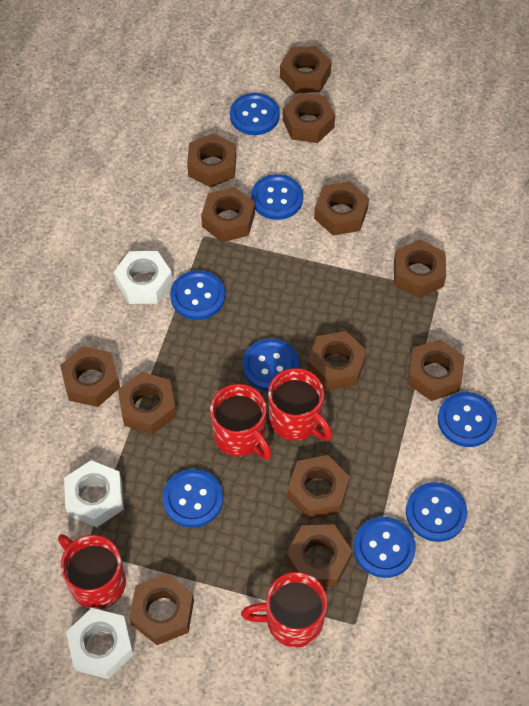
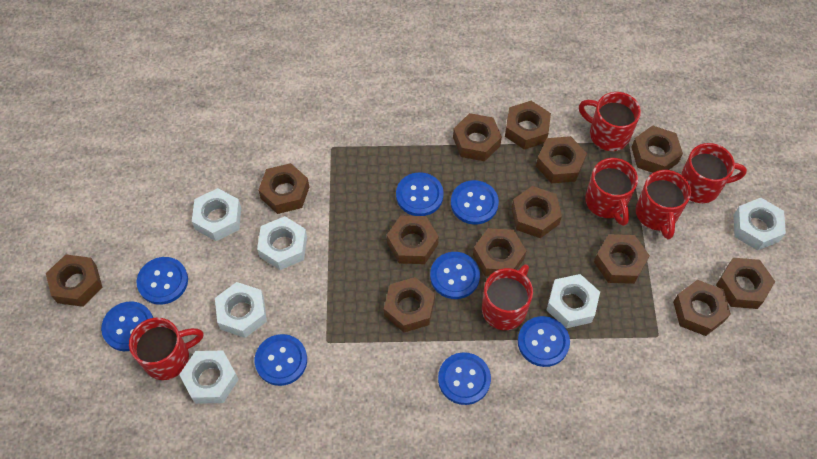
red mug: 4 -> 6
white nut: 3 -> 6

